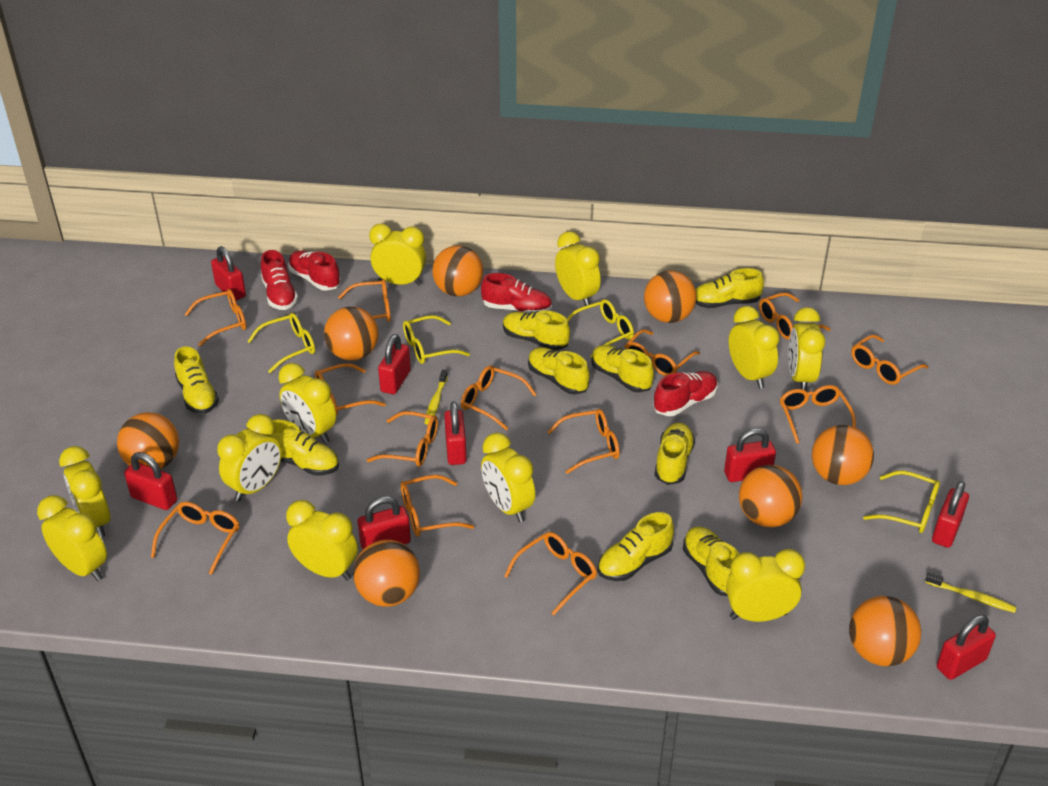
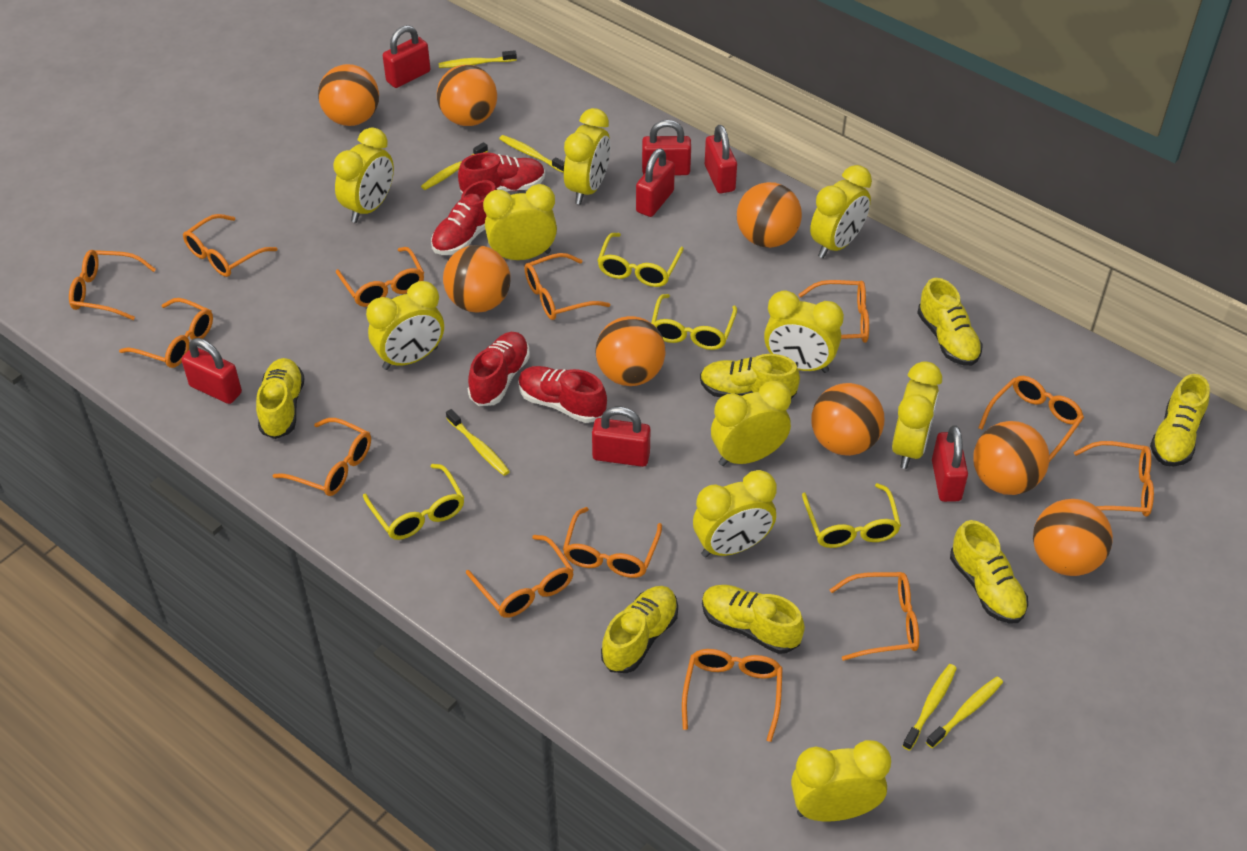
red padlock: 8 -> 7
yellow clock: 11 -> 10
yellow shoe: 9 -> 7
yellow toothbrush: 2 -> 6

